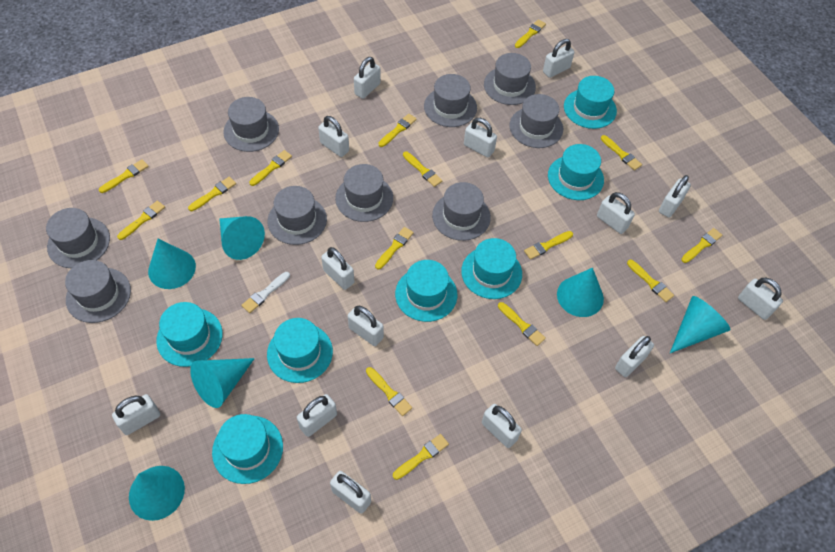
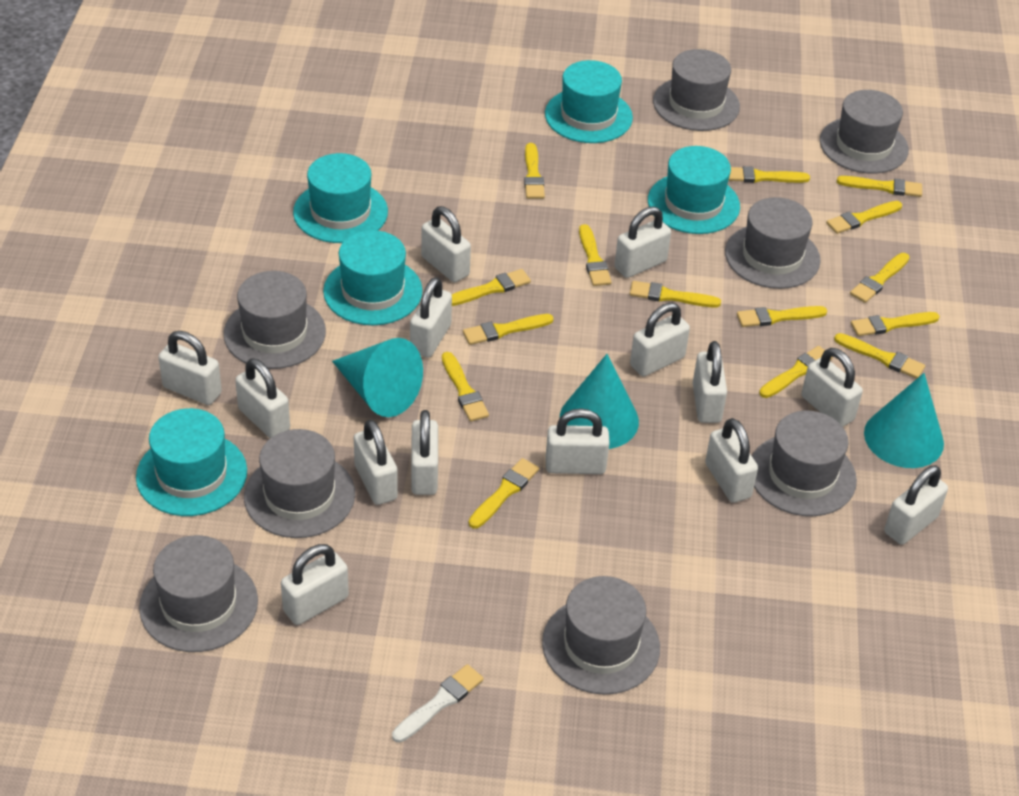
grey hat: 9 -> 8
turquoise cone: 6 -> 3
turquoise hat: 7 -> 5

